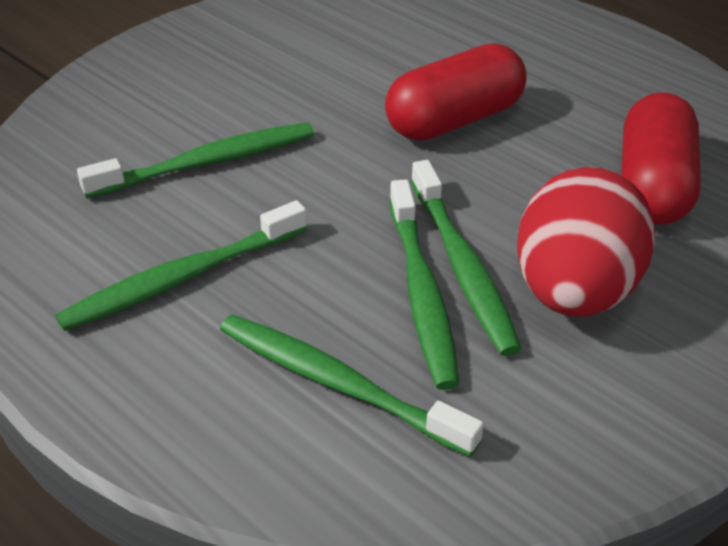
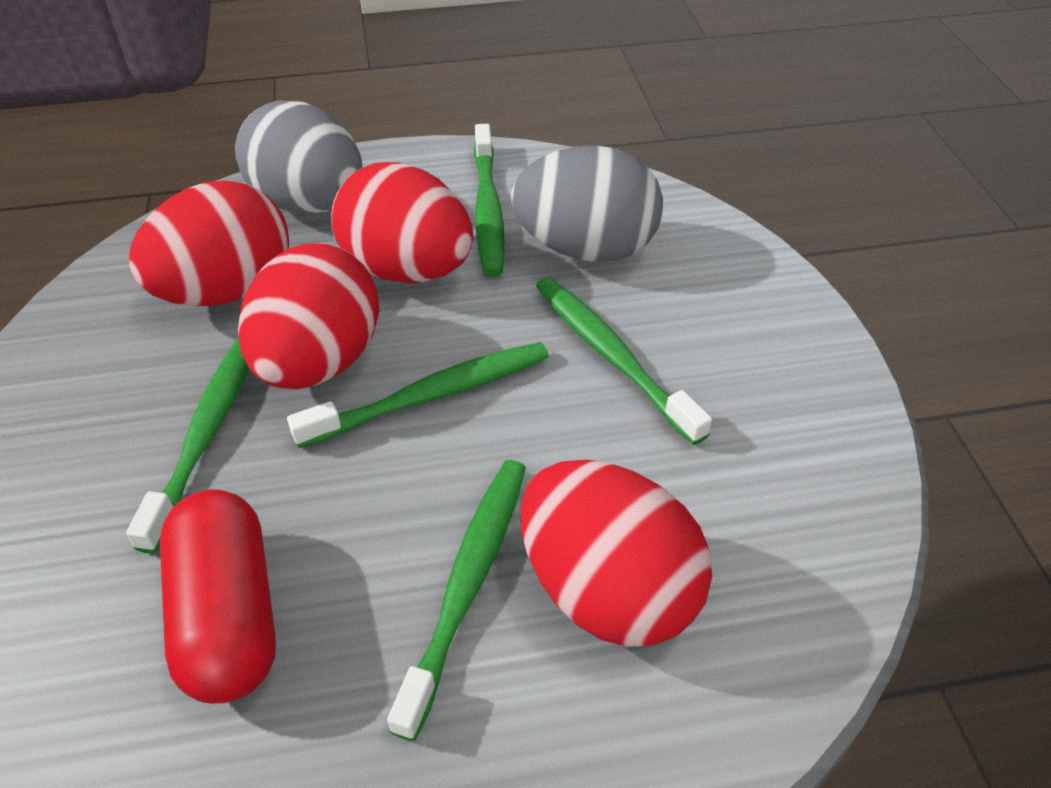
grey egg: 0 -> 2
red capsule: 2 -> 1
red egg: 1 -> 4

